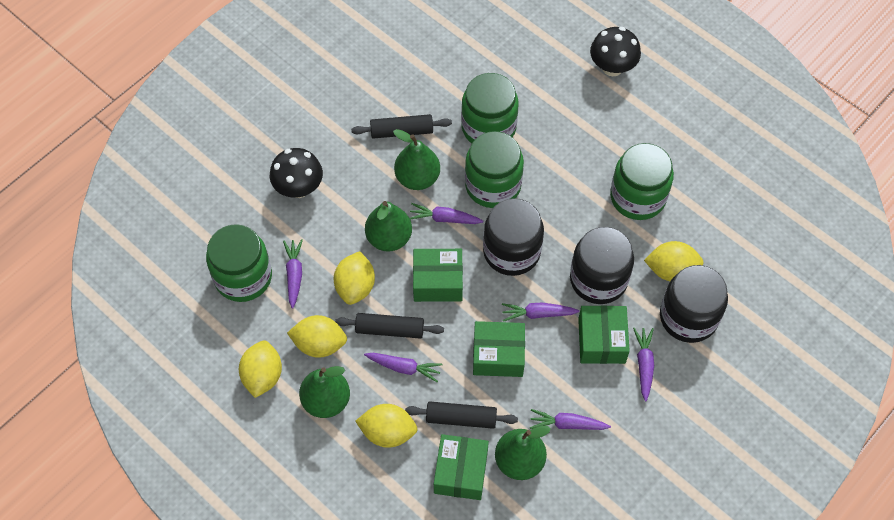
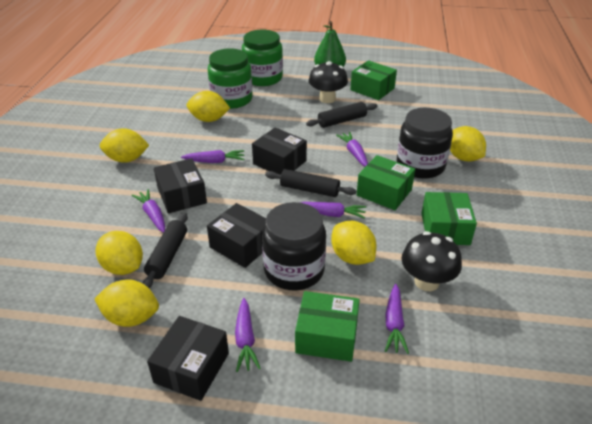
black box: 0 -> 4
black jar: 3 -> 2
green jar: 4 -> 2
green pear: 4 -> 1
yellow lemon: 5 -> 6

